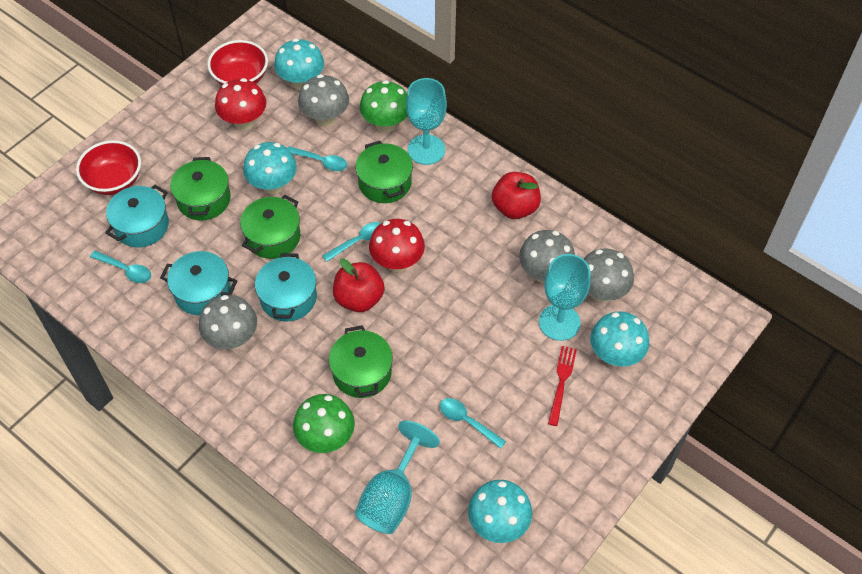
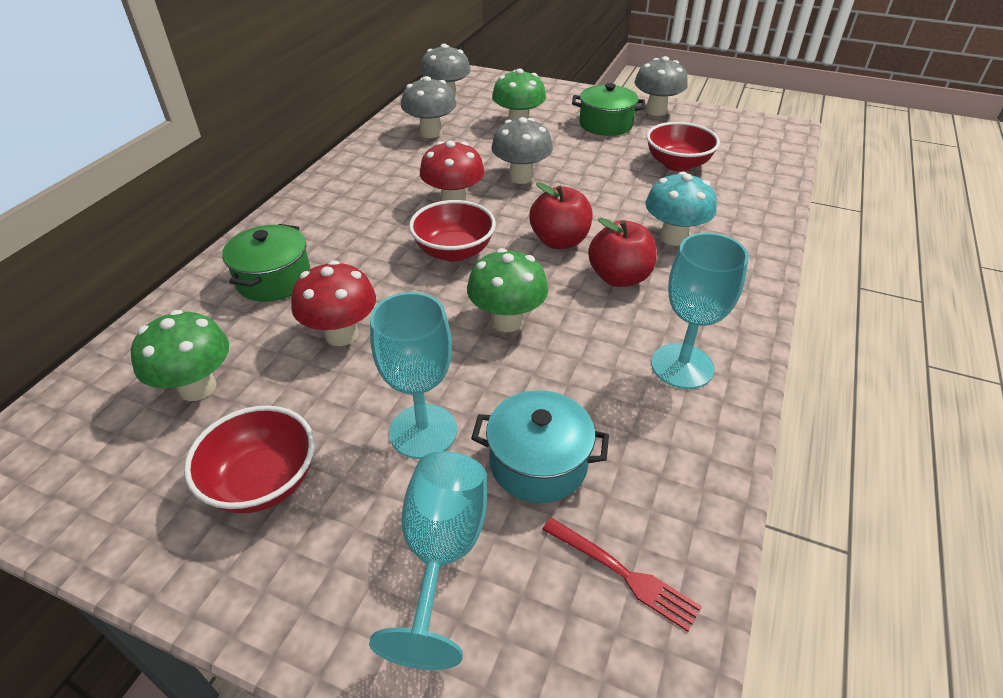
green mushroom: 2 -> 3
green pot: 4 -> 2
red bowl: 2 -> 3
turquoise mushroom: 4 -> 1
turquoise pot: 3 -> 1
turquoise spoon: 4 -> 0

